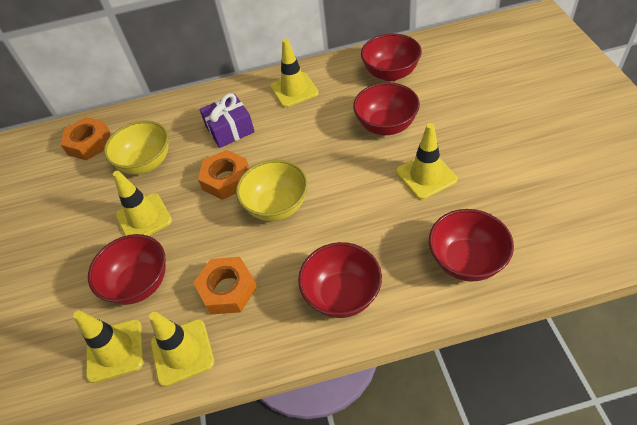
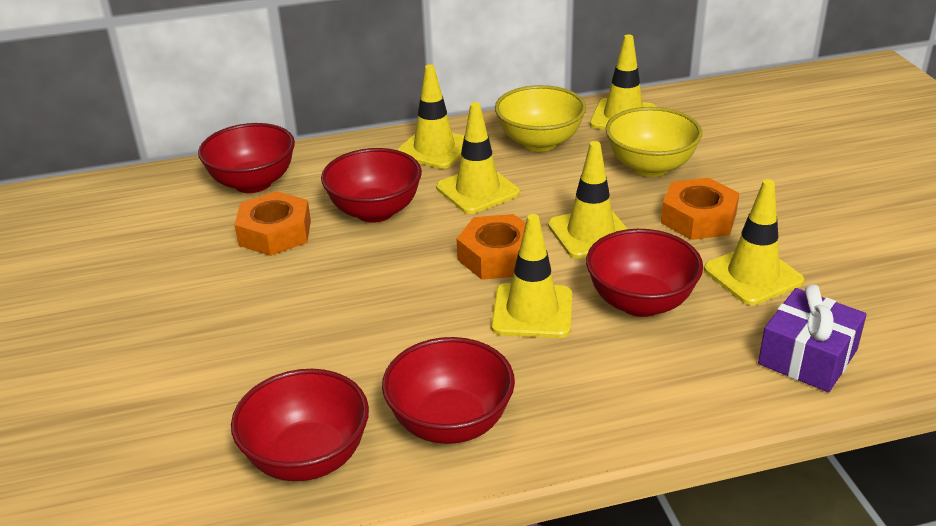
yellow traffic cone: 5 -> 6

